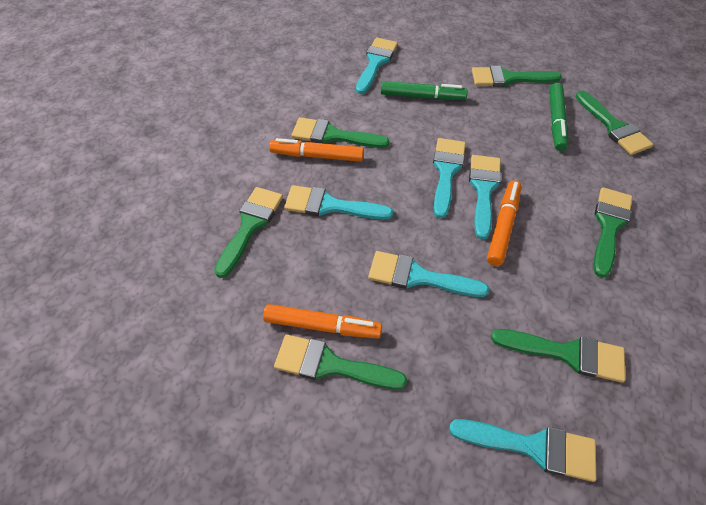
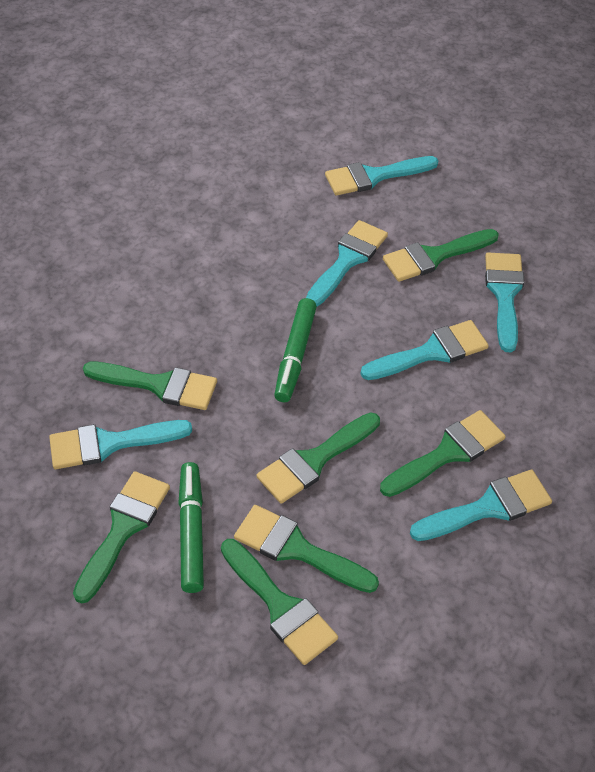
orange marker: 3 -> 0

